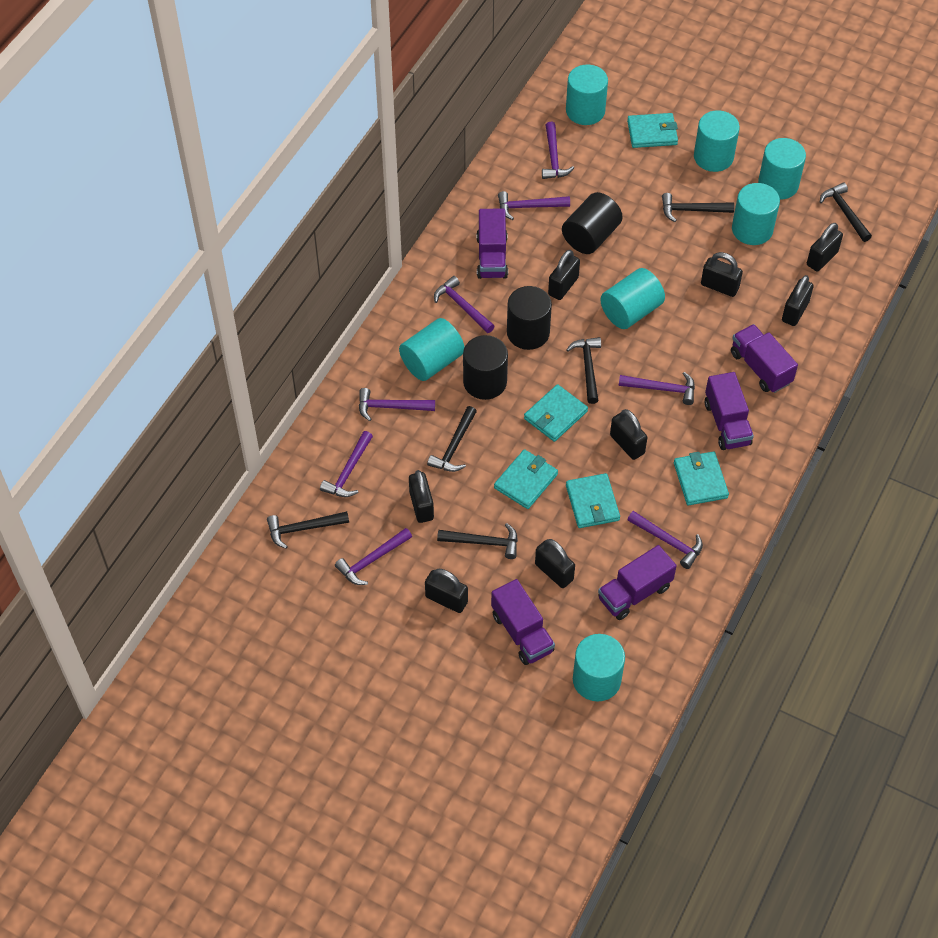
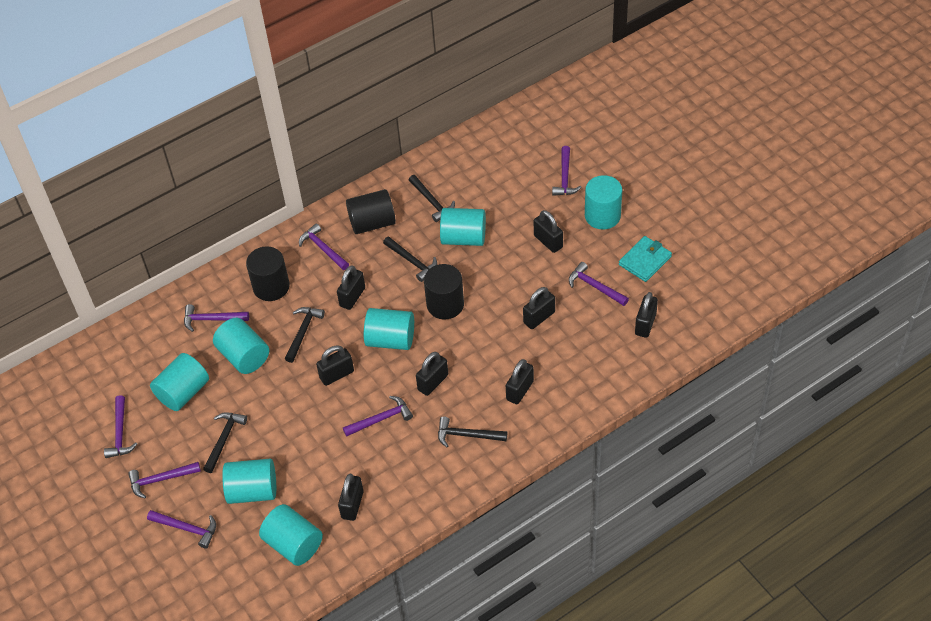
black hammer: 6 -> 5
purple truck: 5 -> 0
turquoise wallet: 5 -> 1

